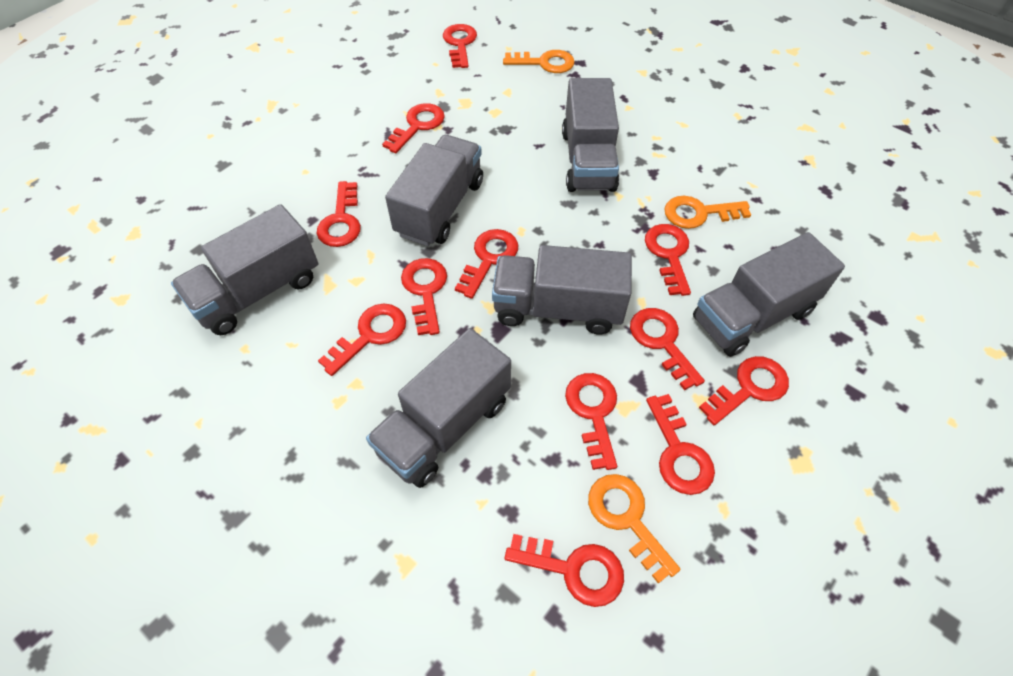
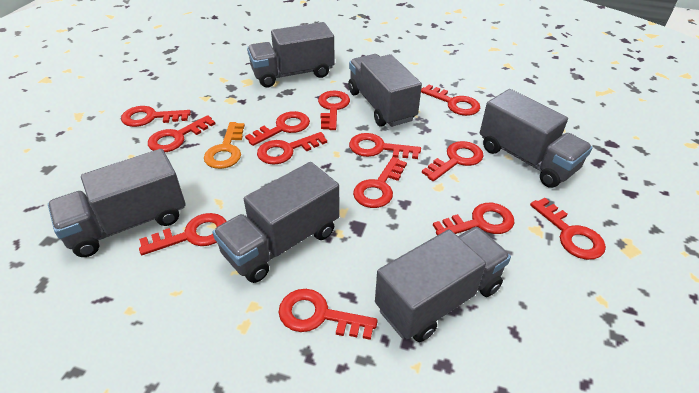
orange key: 3 -> 1
red key: 12 -> 13

